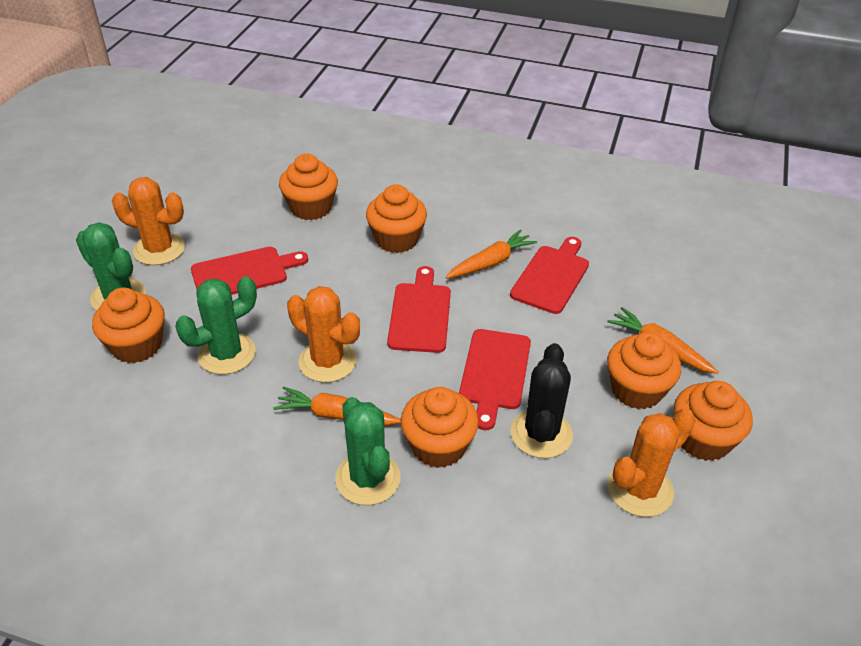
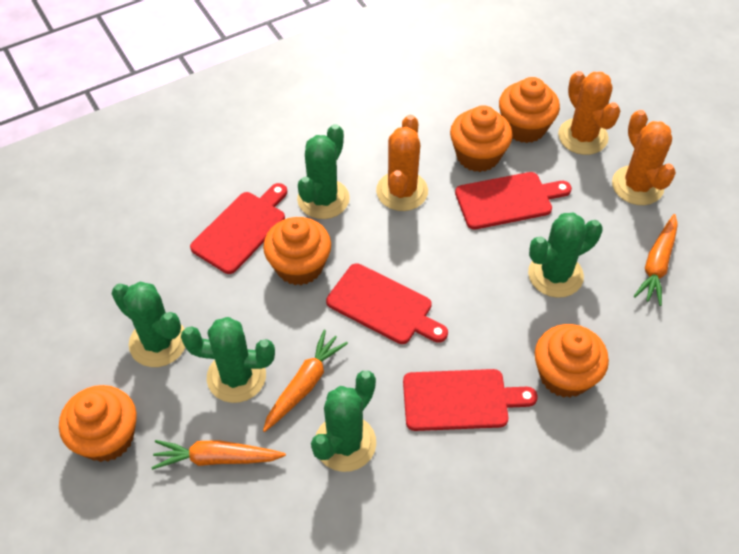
black cactus: 1 -> 0
green cactus: 3 -> 5
orange cupcake: 6 -> 5

